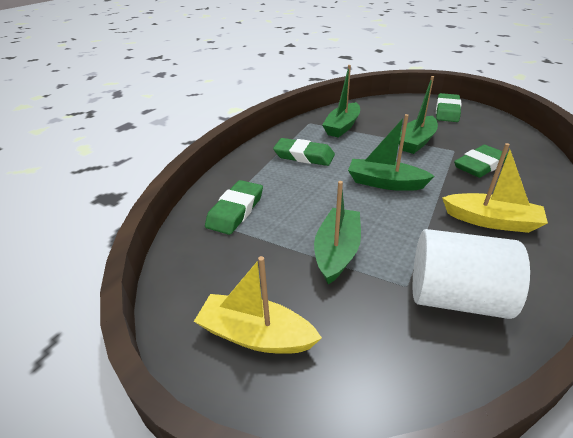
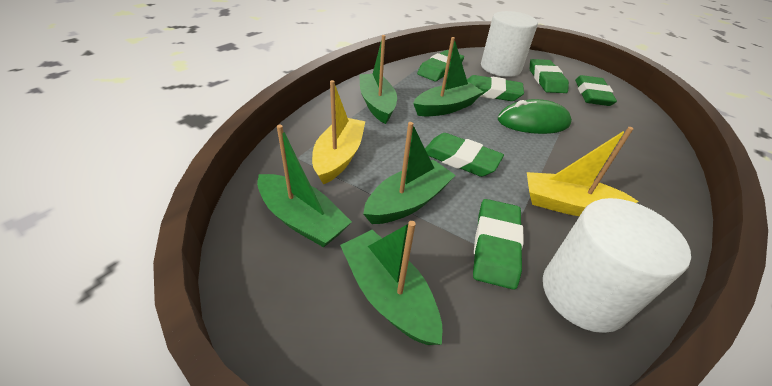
green boat: 4 -> 5
green eraser: 4 -> 6
green mouse: 0 -> 1
white cylinder: 1 -> 2

